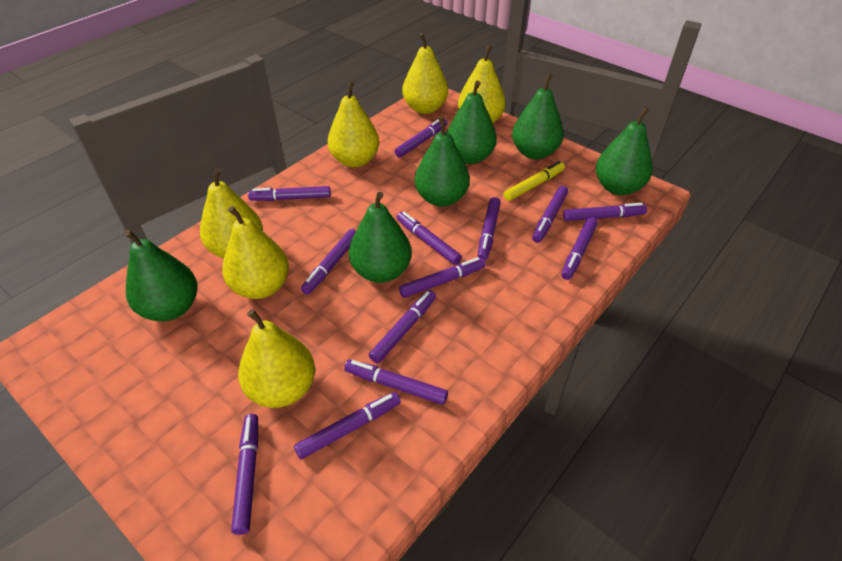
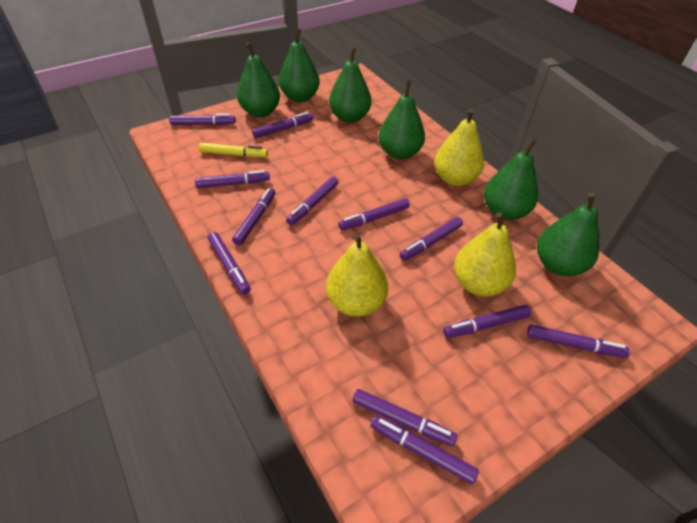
purple marker: 13 -> 12
yellow pear: 6 -> 3

